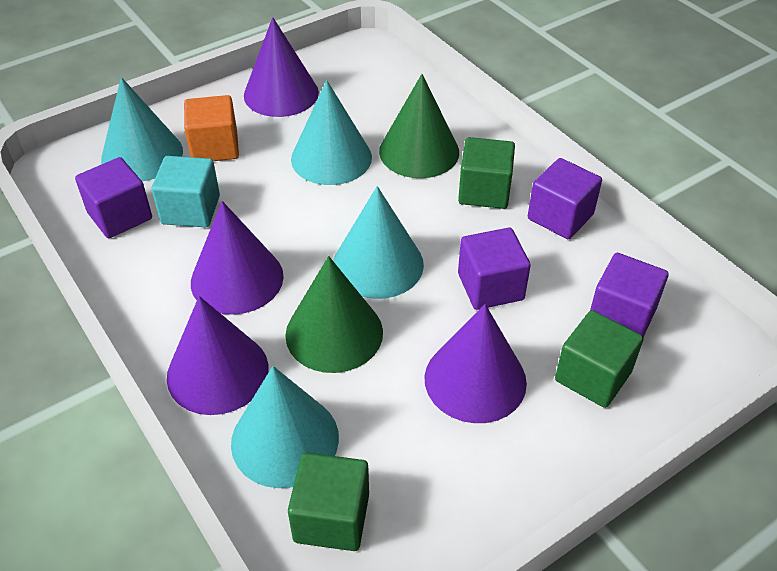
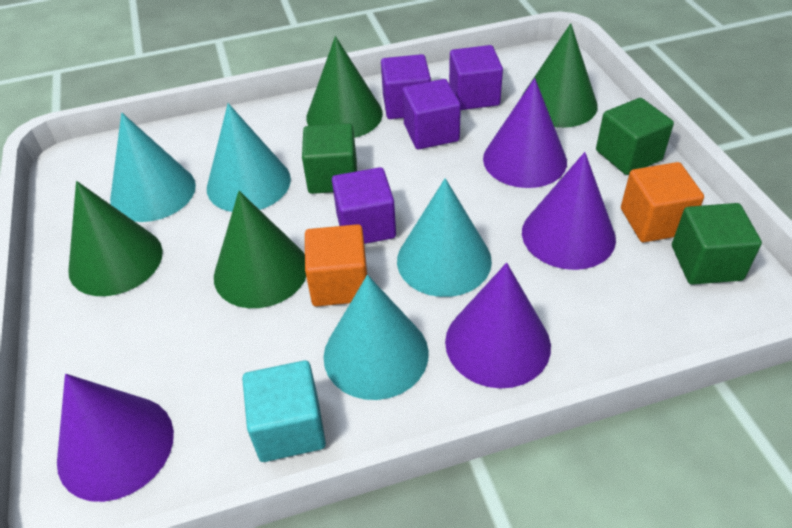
green cone: 2 -> 4
orange cube: 1 -> 2

